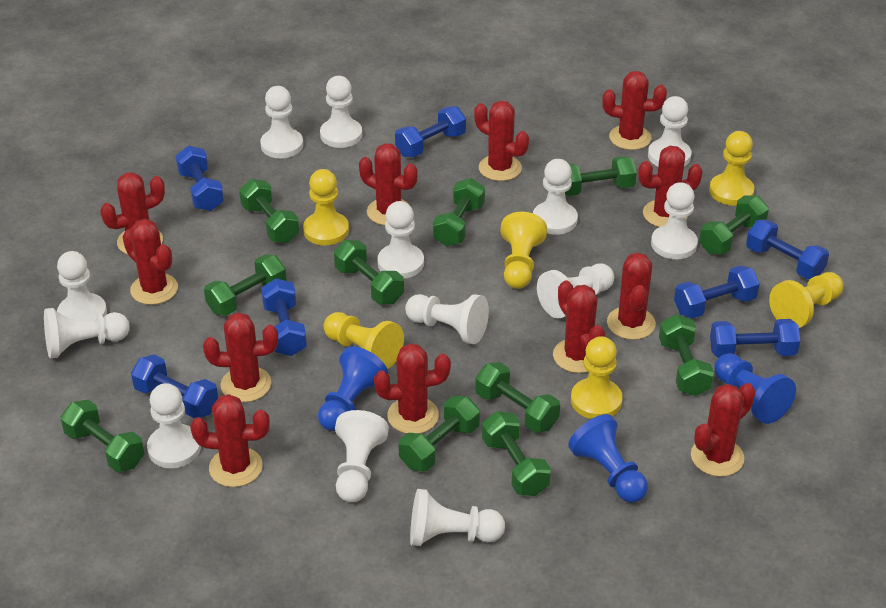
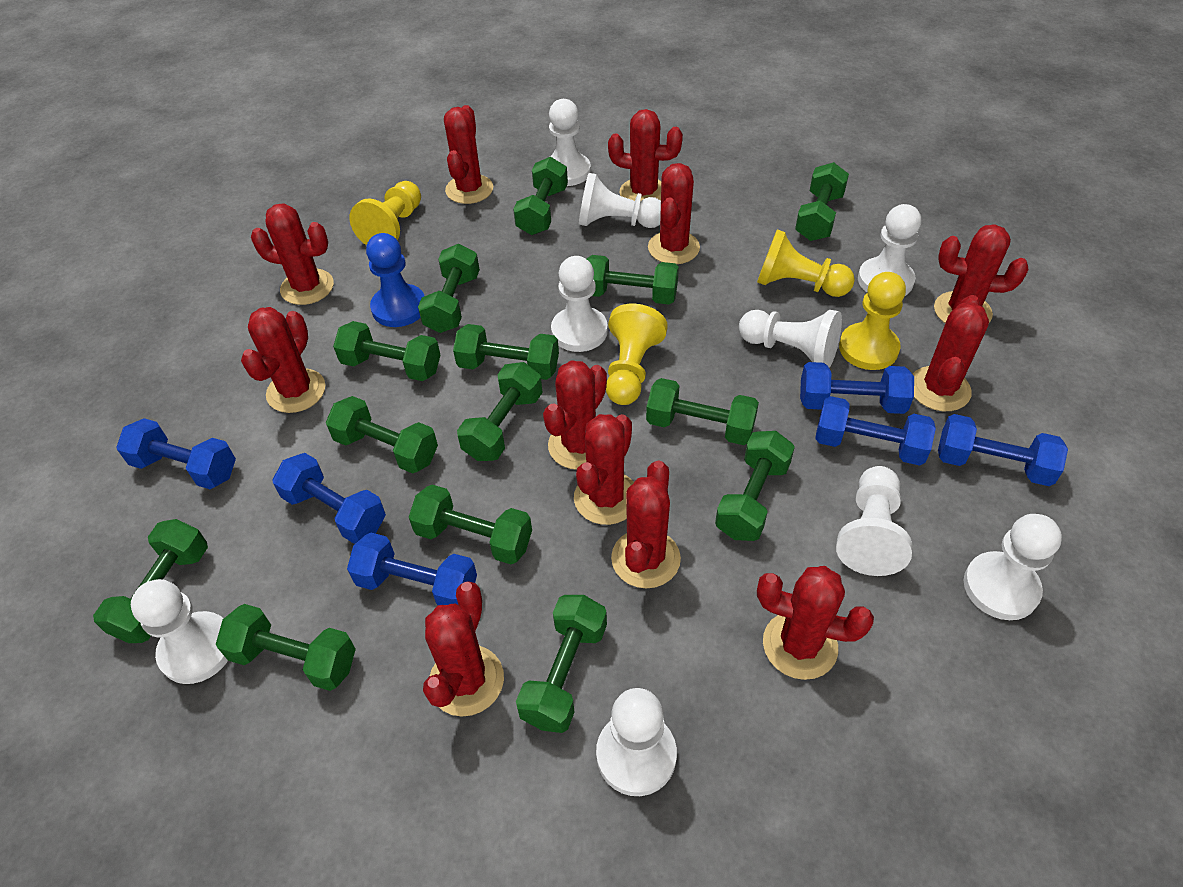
blue dumbbell: 7 -> 6
blue pawn: 3 -> 1
green dumbbell: 11 -> 14
white pawn: 13 -> 9
yellow pawn: 6 -> 4

